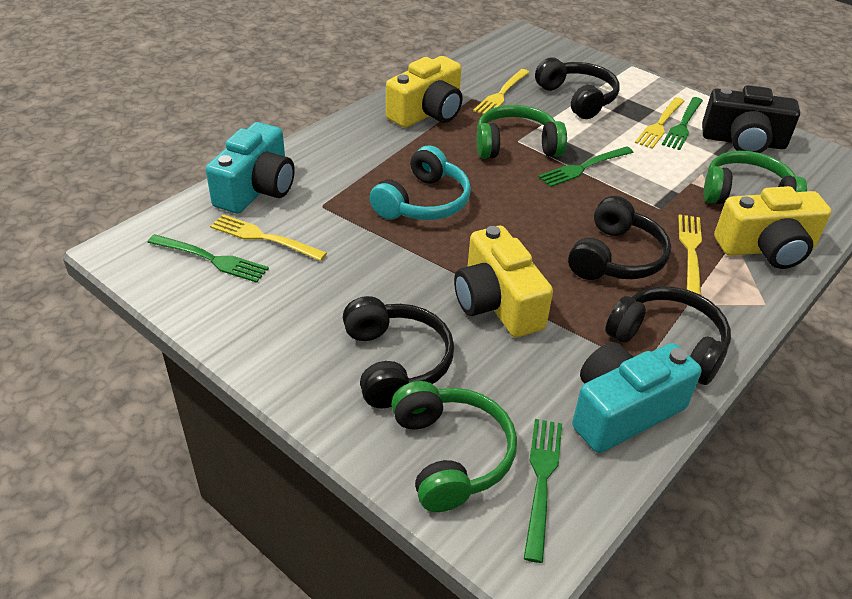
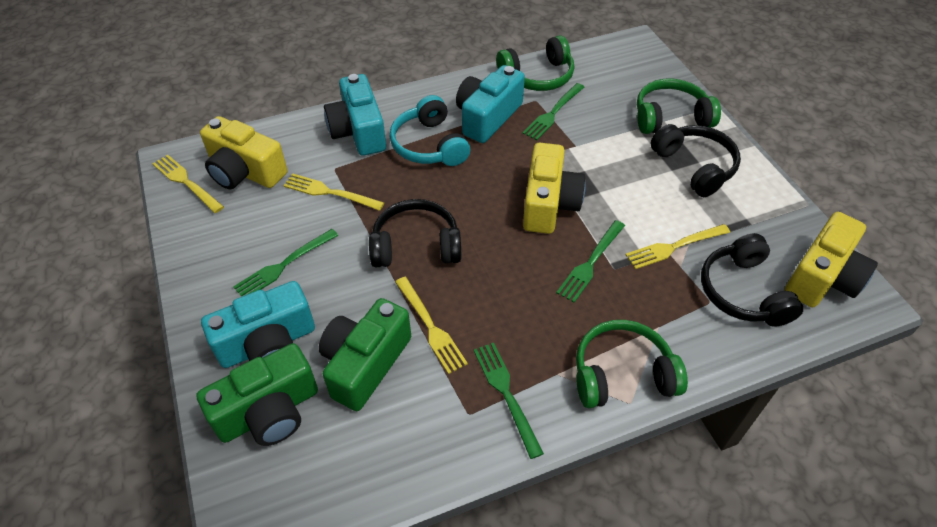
black camera: 1 -> 0
black headphones: 4 -> 3
green camera: 0 -> 2
turquoise camera: 2 -> 3

